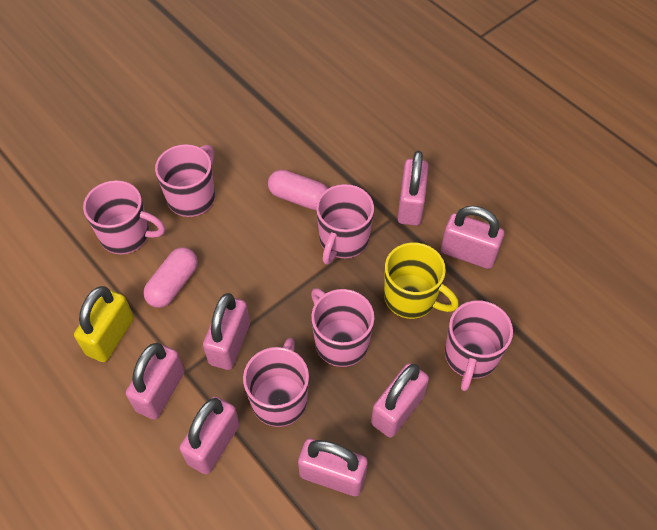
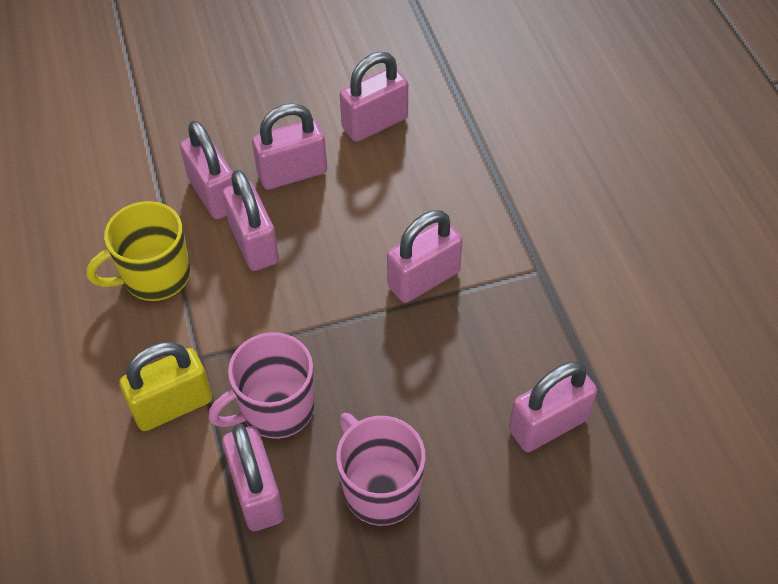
pink capsule: 2 -> 0
pink mug: 6 -> 2

